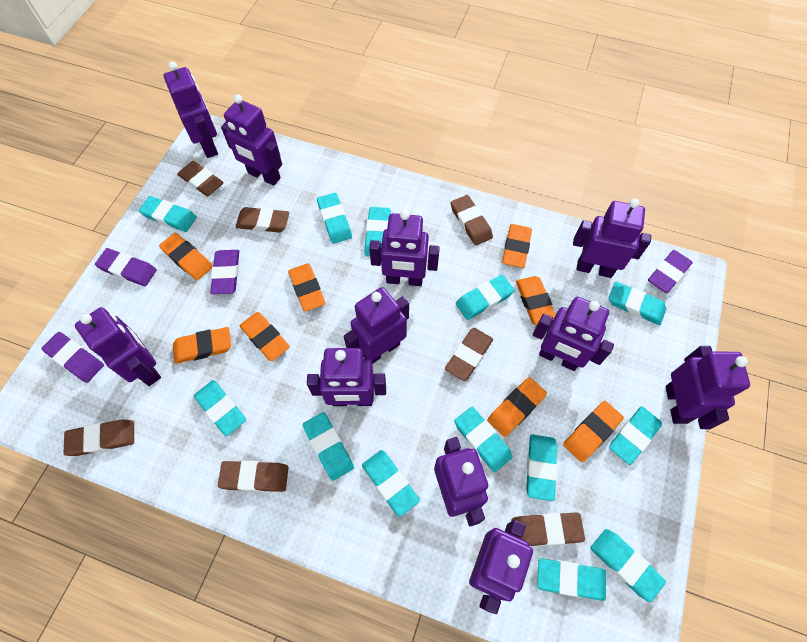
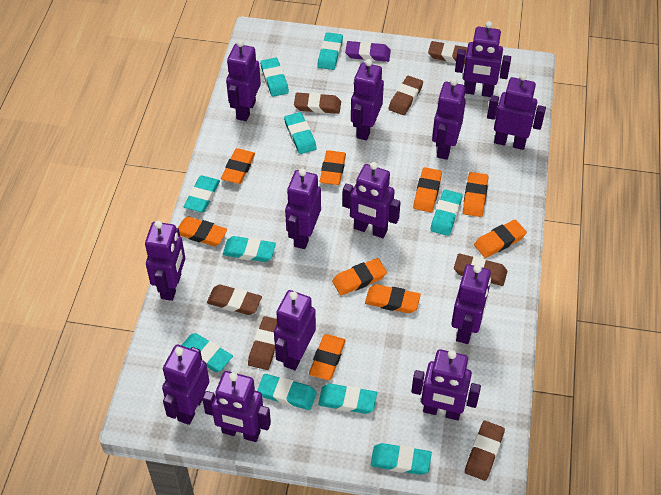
orange eraser: 8 -> 9
purple eraser: 4 -> 1
purple robot: 11 -> 13
turquoise eraser: 13 -> 10

